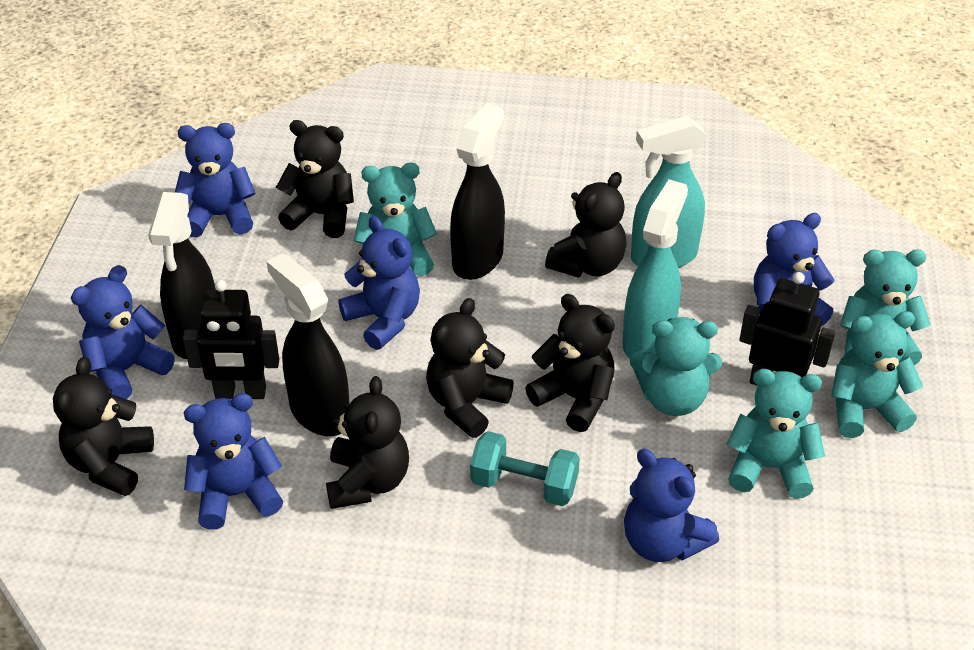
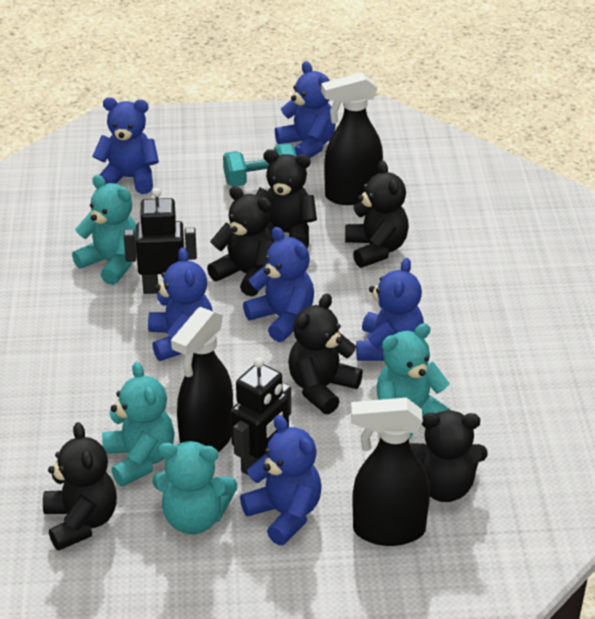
turquoise spray bottle: 2 -> 0
turquoise teddy bear: 5 -> 4

